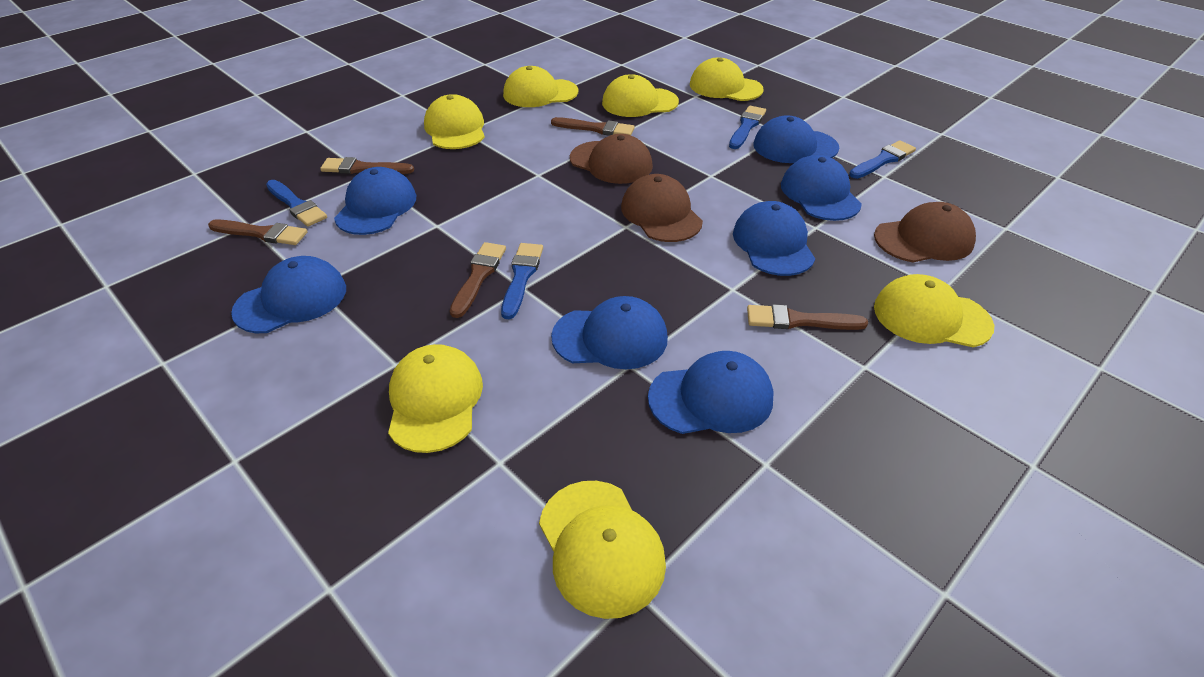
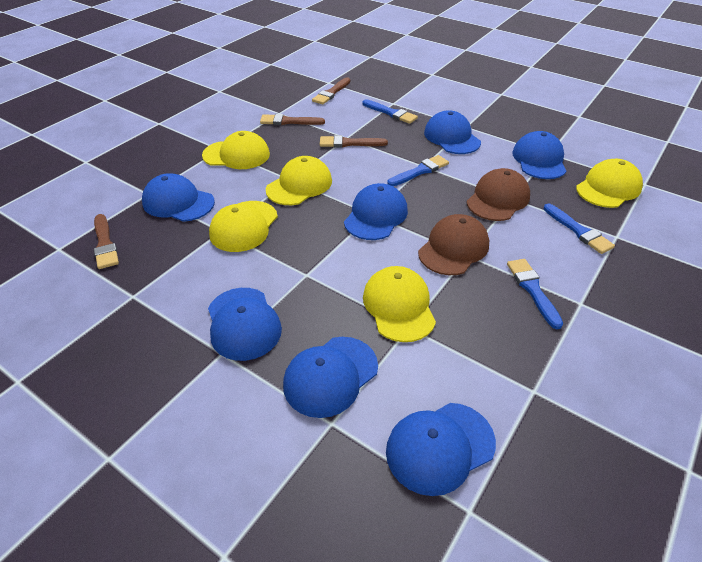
brown brush: 5 -> 4
brown cap: 3 -> 2
yellow cap: 7 -> 5

